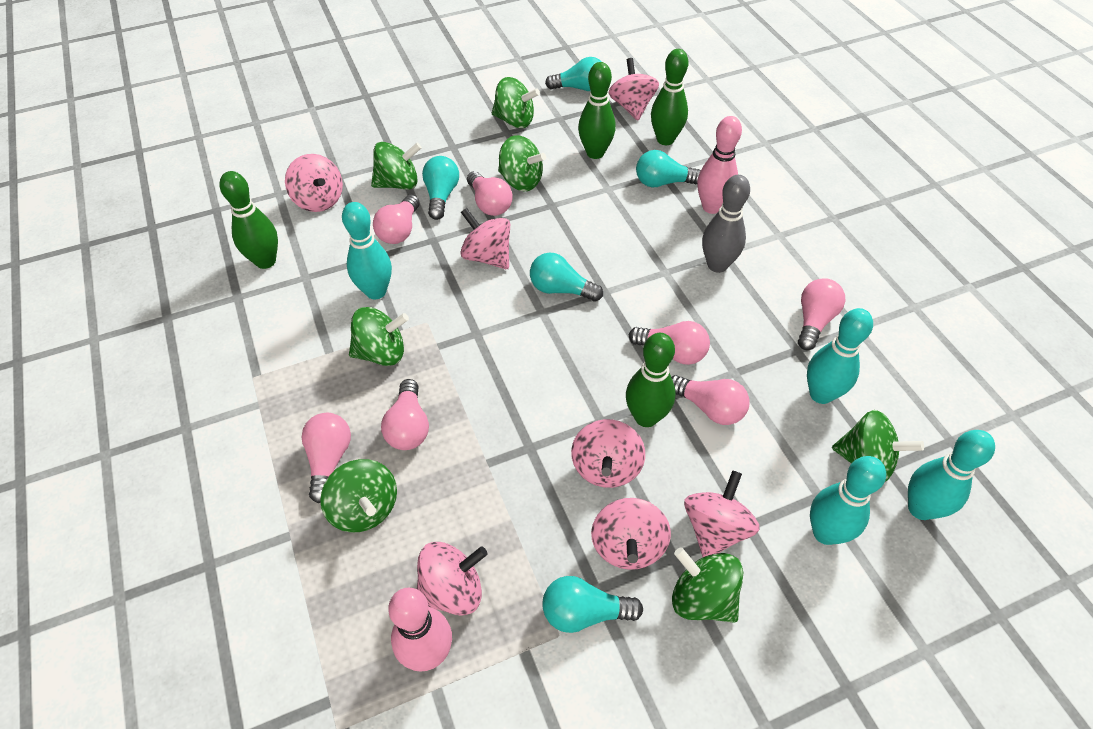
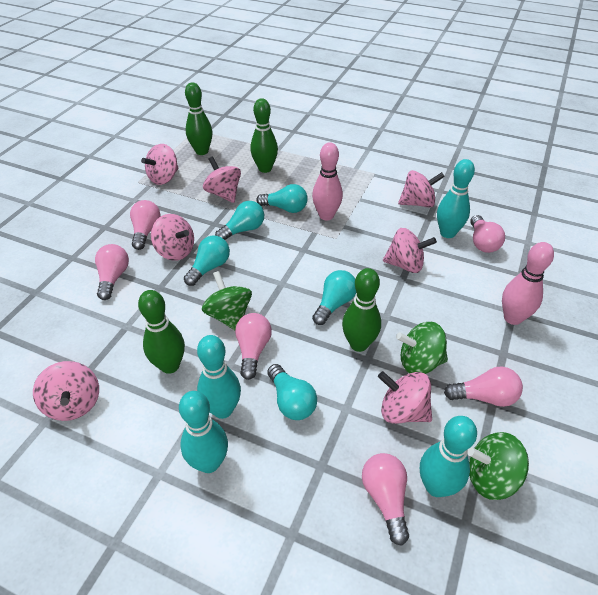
green spinning top: 7 -> 3
grey bowling pin: 1 -> 0
pink light bulb: 7 -> 6

